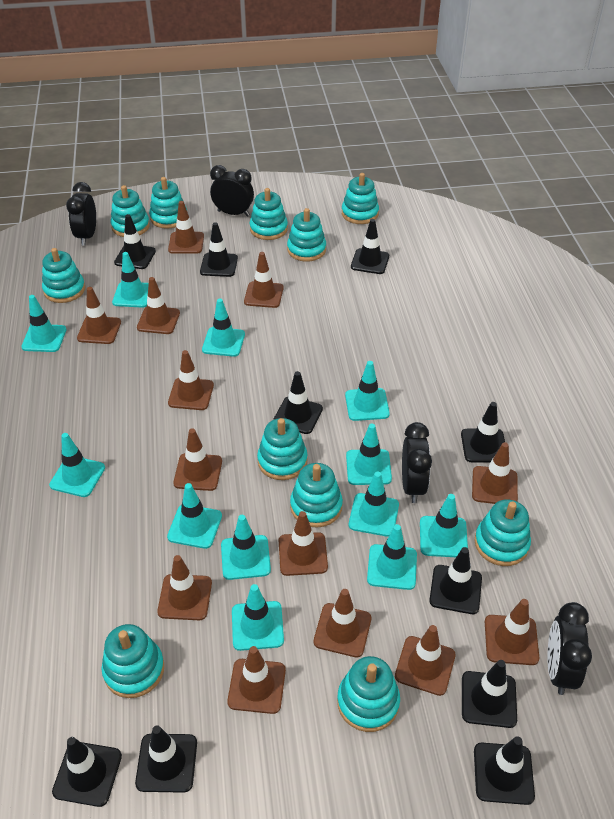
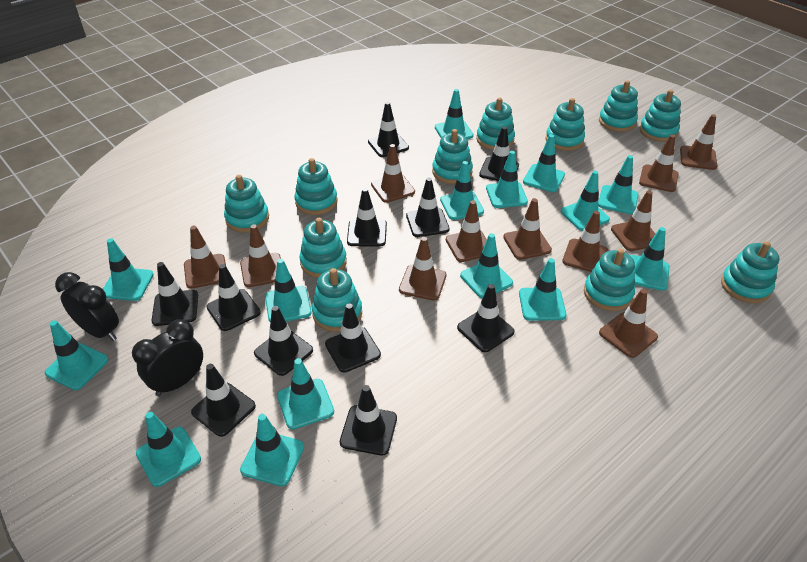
black clock: 4 -> 2
black traffic cone: 10 -> 11
brown traffic cone: 13 -> 11
turquoise traffic cone: 12 -> 15

